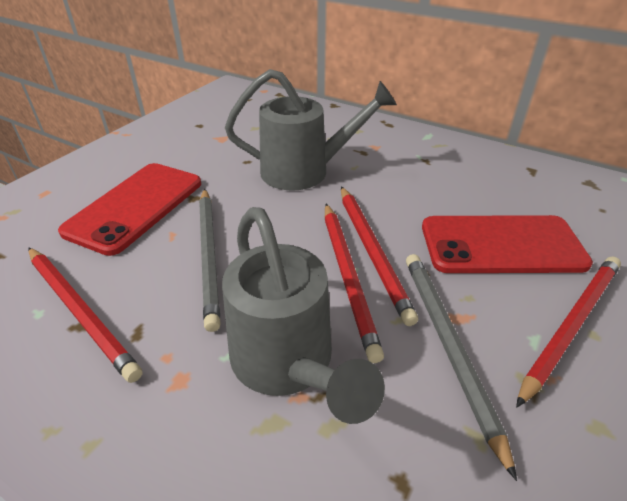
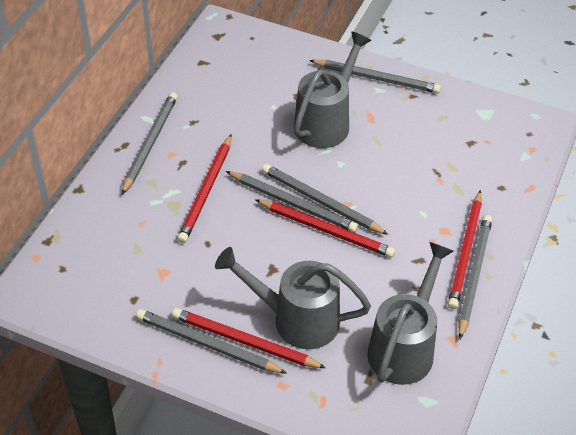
grey pencil: 2 -> 6
grey watering can: 2 -> 3
red phone: 2 -> 0

